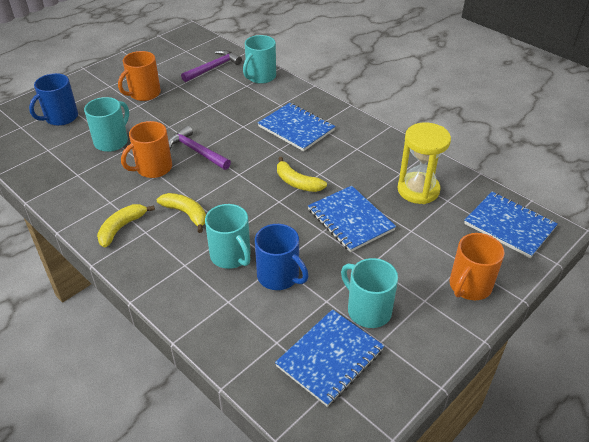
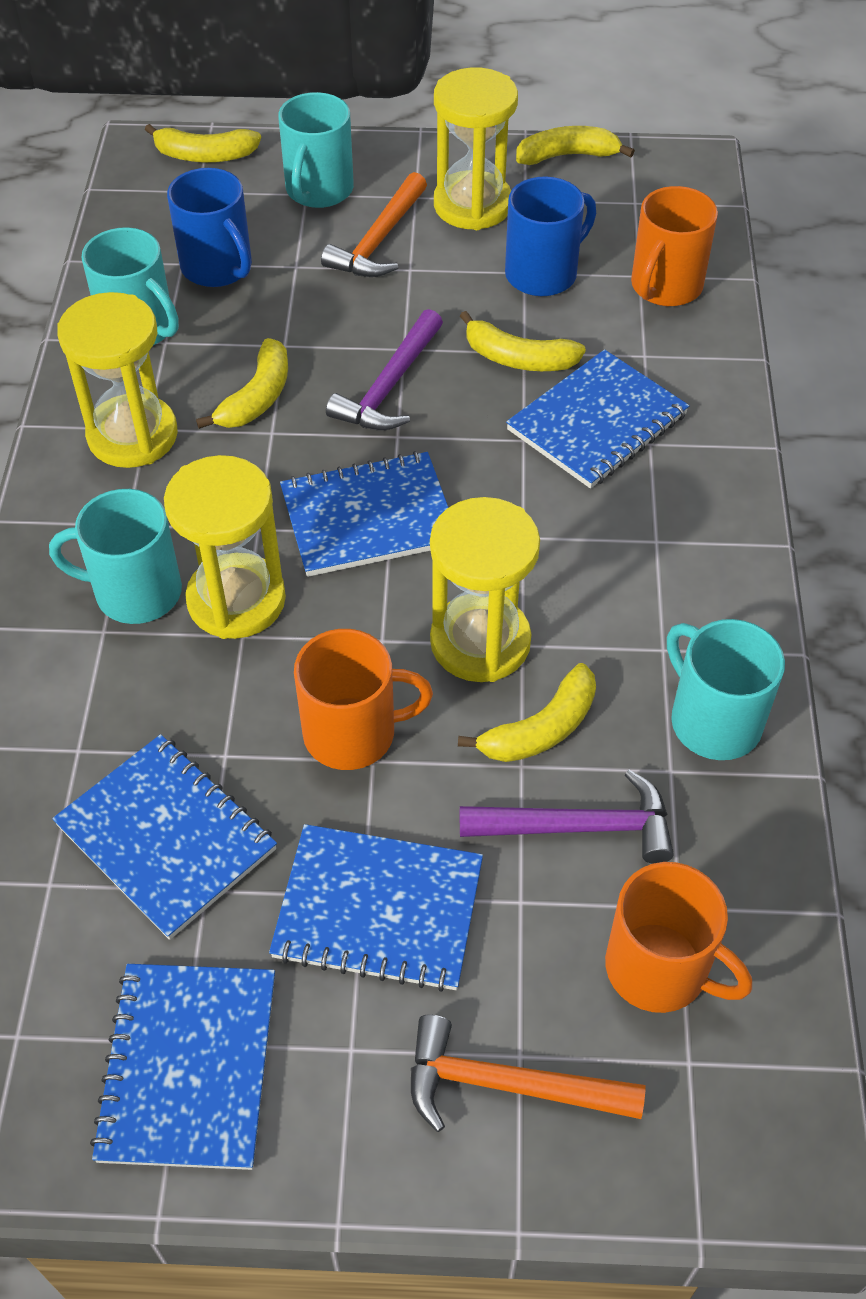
blue notebook: 4 -> 5
orange hammer: 0 -> 2
yellow banana: 3 -> 5
yellow hourglass: 1 -> 4

